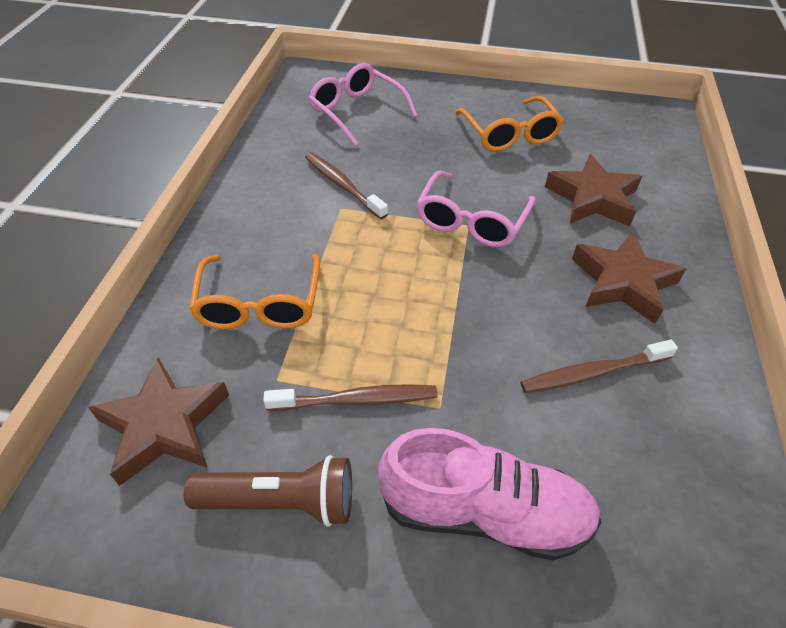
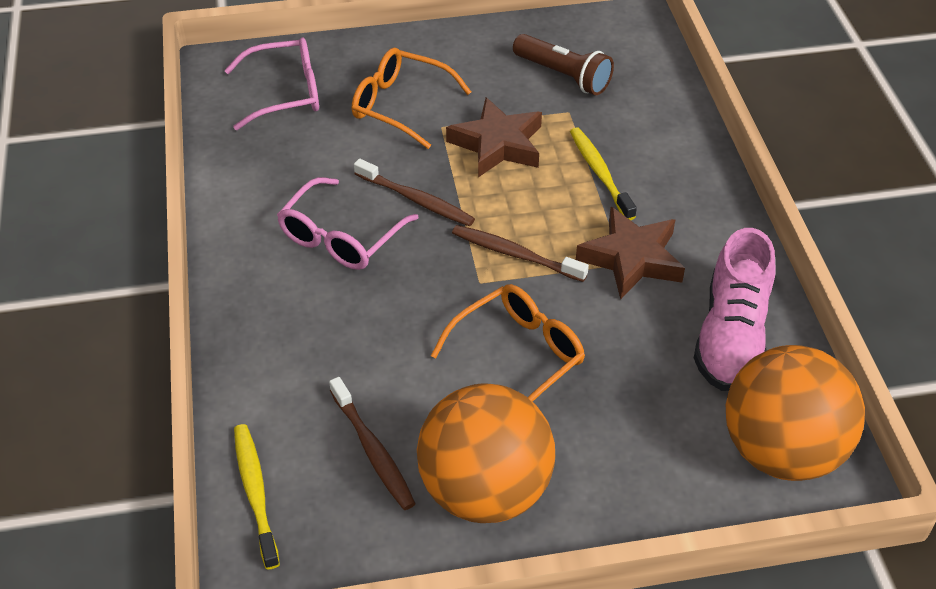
brown star: 3 -> 2
orange ball: 0 -> 2
yellow toothbrush: 0 -> 2

